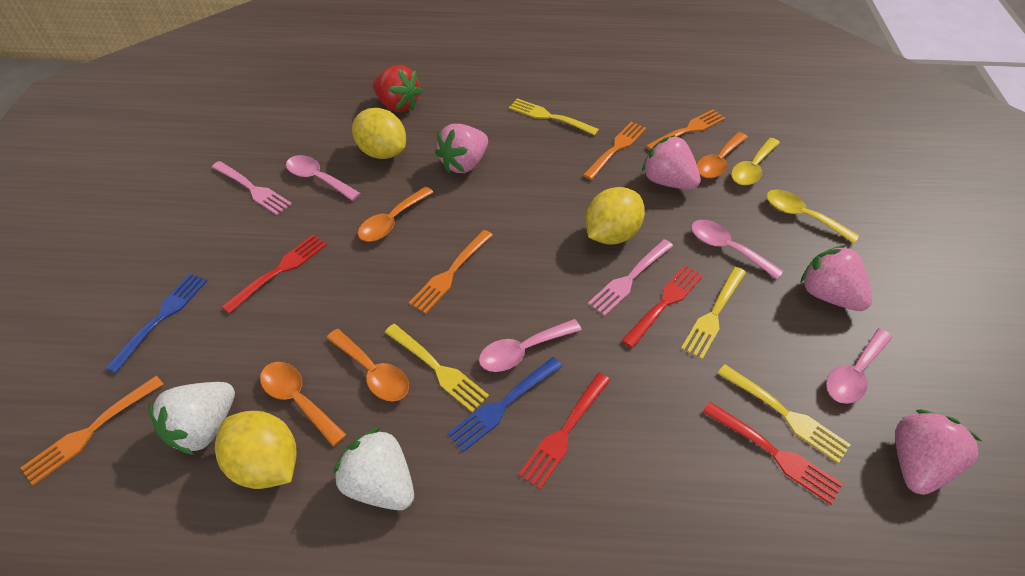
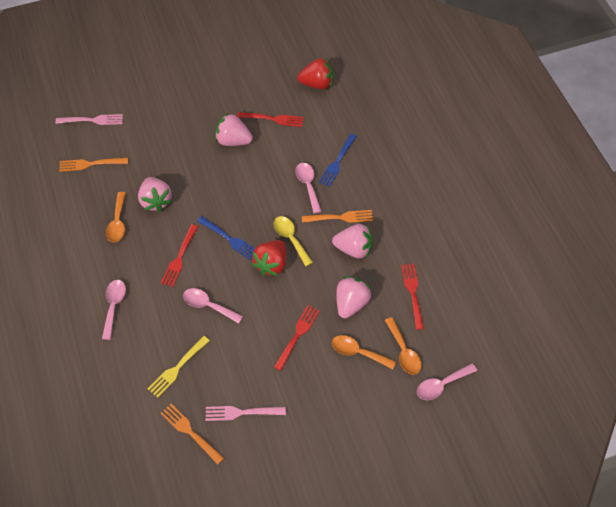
orange fork: 4 -> 3
orange spoon: 4 -> 3
red strawberry: 1 -> 2
white strawberry: 2 -> 0
yellow fork: 4 -> 1
yellow lemon: 3 -> 0
yellow spoon: 2 -> 1

